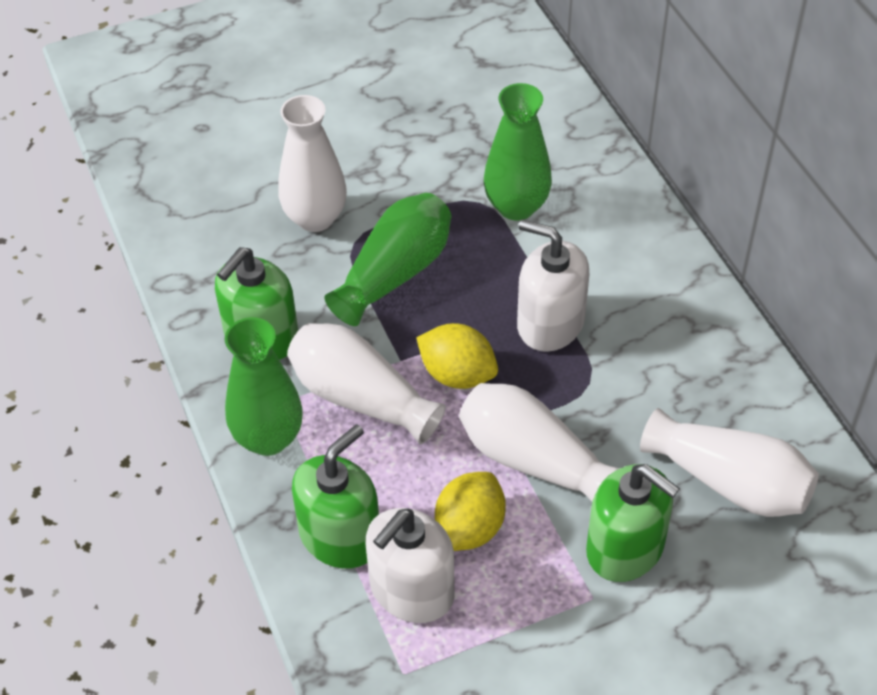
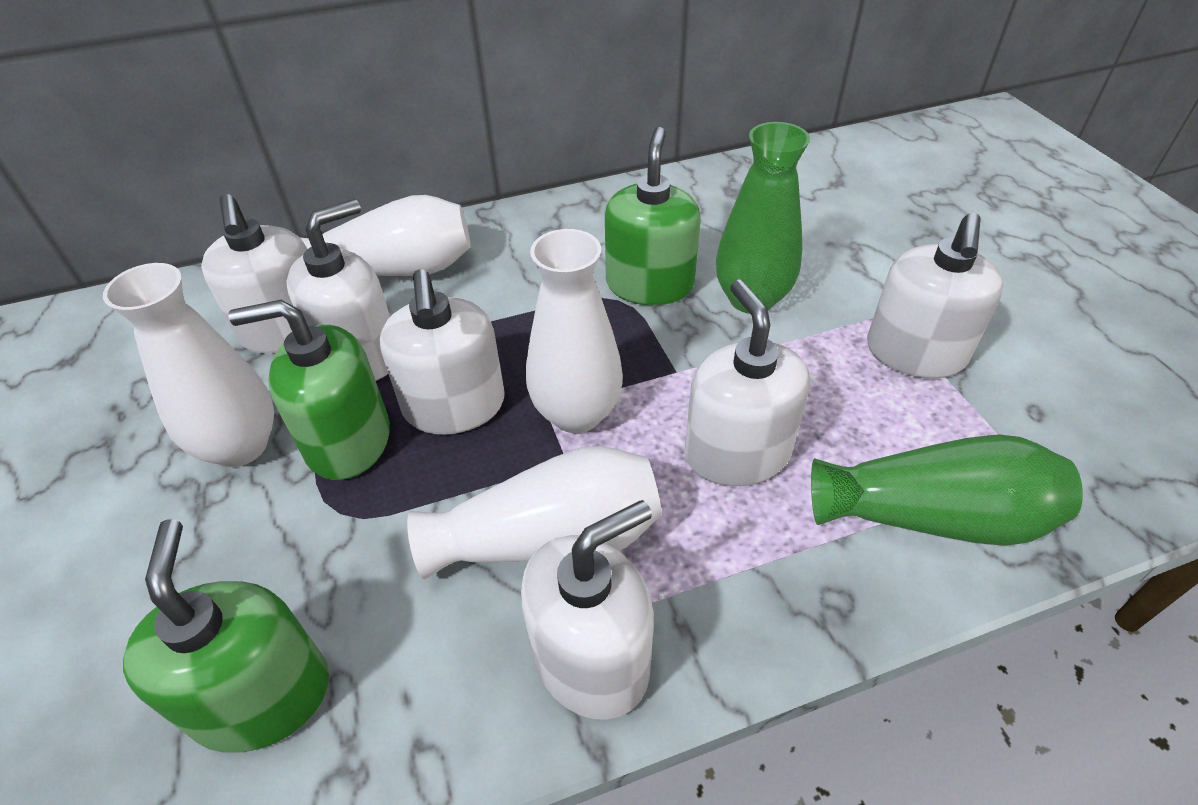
green vase: 3 -> 2
white soap dispenser: 2 -> 6
yellow lemon: 2 -> 0

